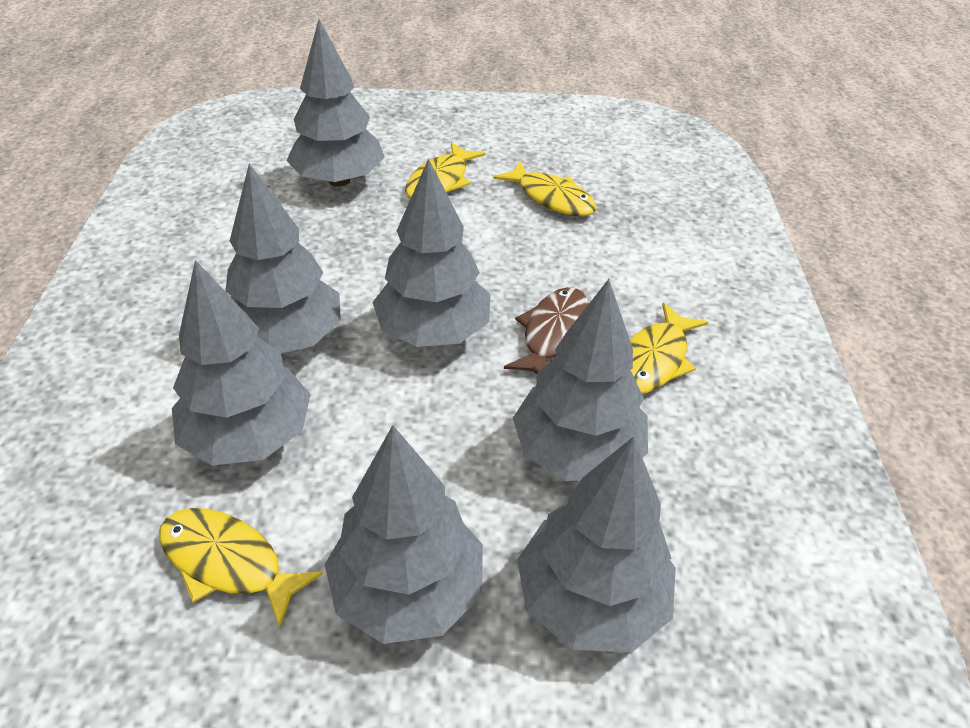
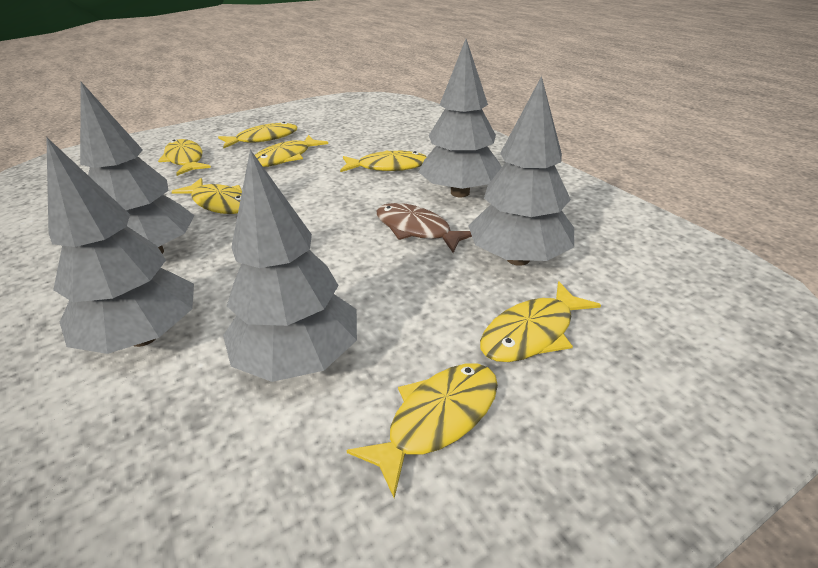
grey tree: 7 -> 5
yellow fish: 4 -> 7

